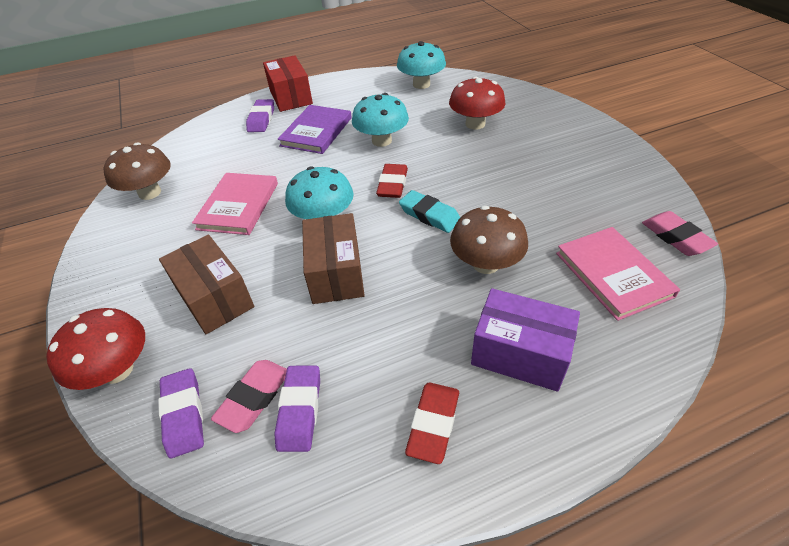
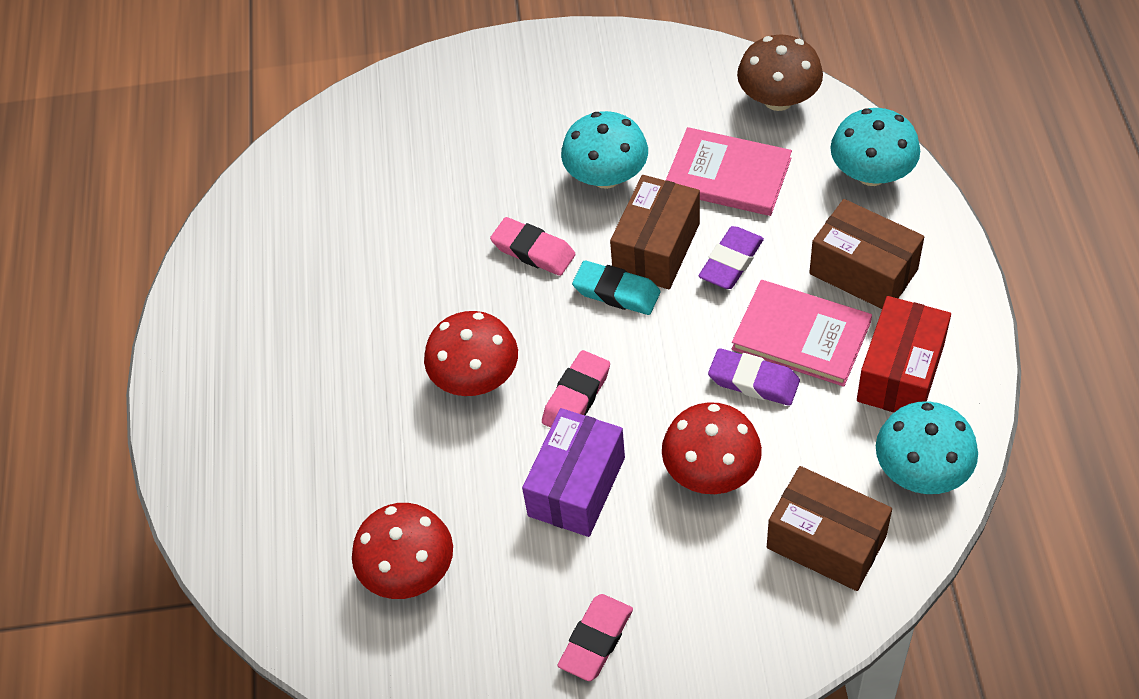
brown box: 2 -> 3
brown mushroom: 2 -> 1
pink eraser: 2 -> 3
purple book: 1 -> 0
purple eraser: 3 -> 2
red eraser: 2 -> 0
red mushroom: 2 -> 3

